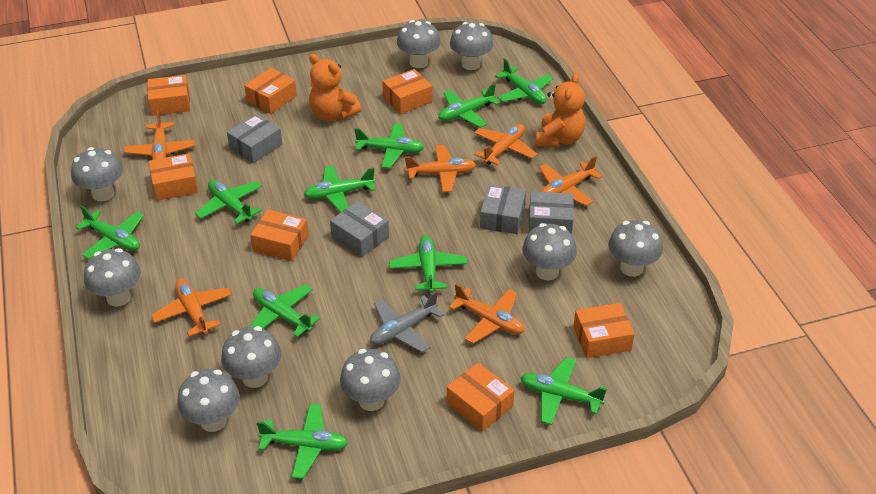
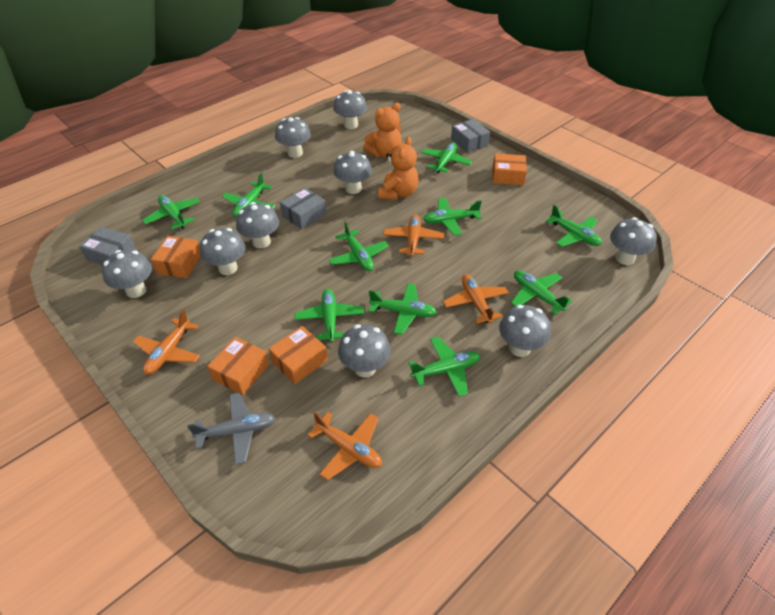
grey box: 4 -> 3
orange box: 7 -> 4
orange plane: 6 -> 4

